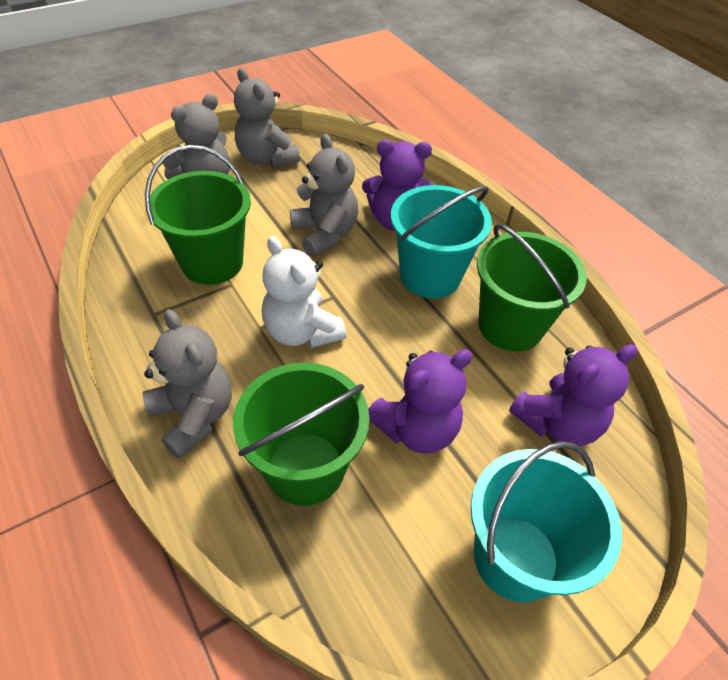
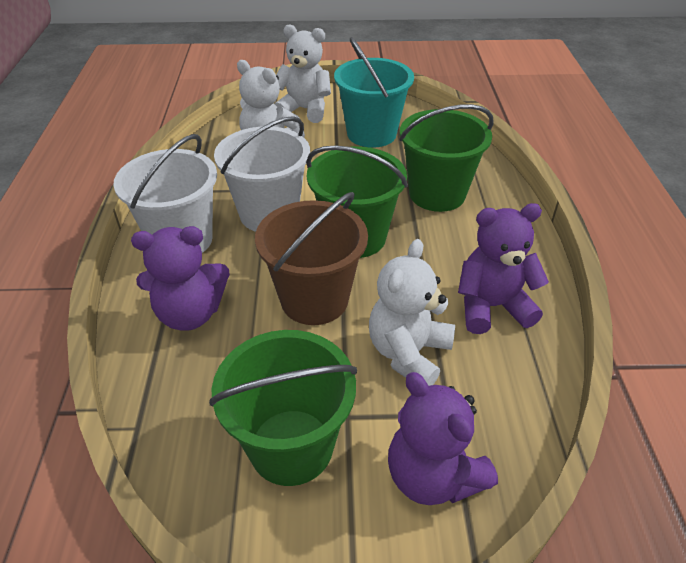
brown bucket: 0 -> 1
grey teddy bear: 4 -> 0
turquoise bucket: 2 -> 1
white bucket: 0 -> 2
white teddy bear: 1 -> 3

